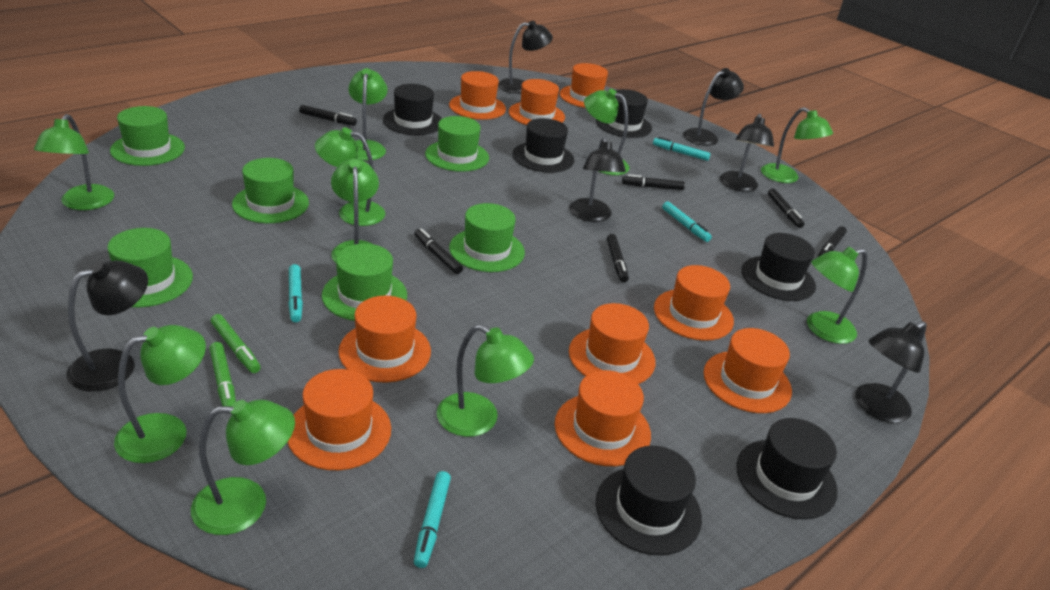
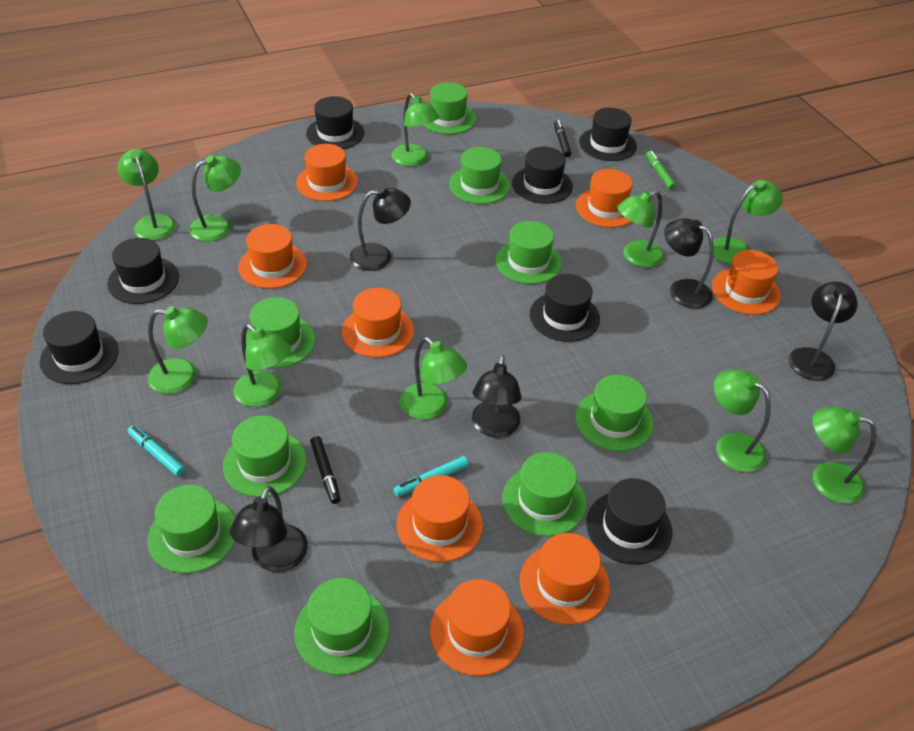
black hat: 6 -> 7
black lamp: 6 -> 5
black marker: 6 -> 2
green hat: 6 -> 9
green marker: 2 -> 1
orange hat: 9 -> 8
turquoise marker: 4 -> 2

